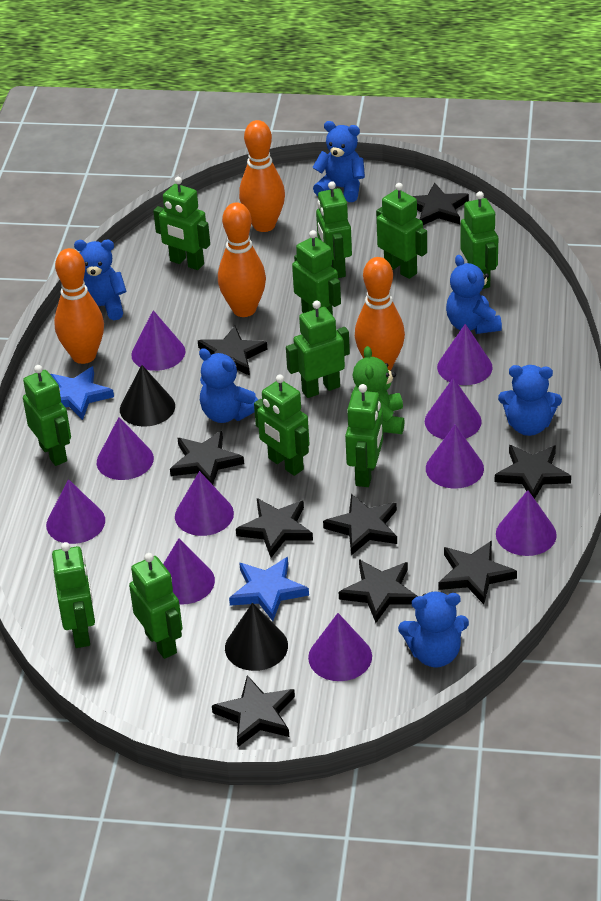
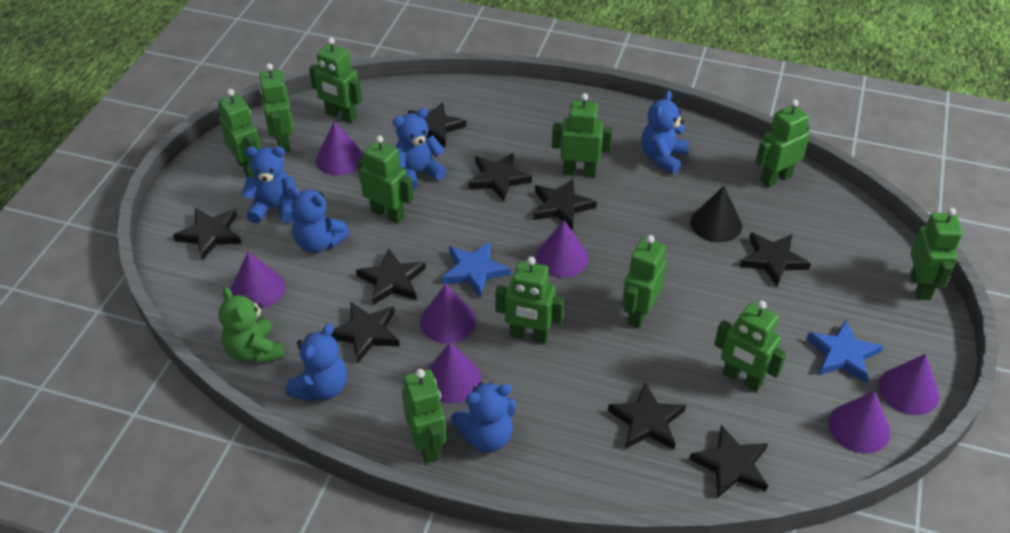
black cone: 2 -> 1
orange bowling pin: 4 -> 0
purple cone: 10 -> 7

